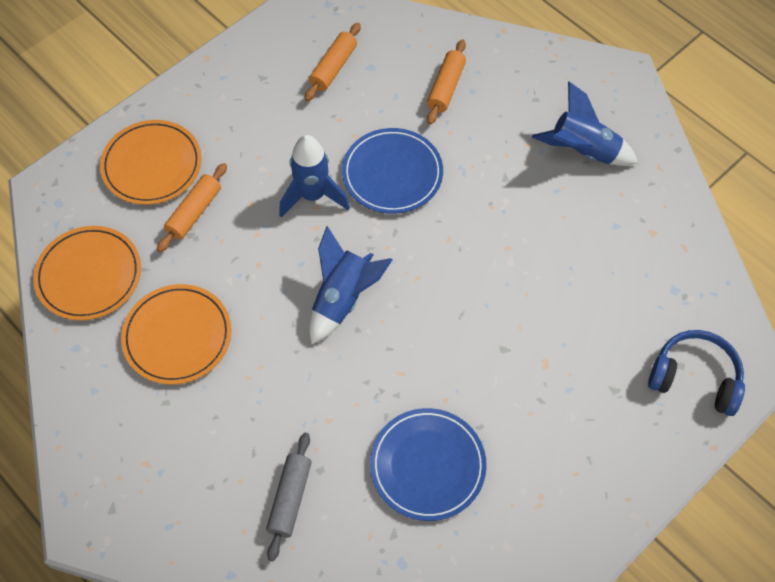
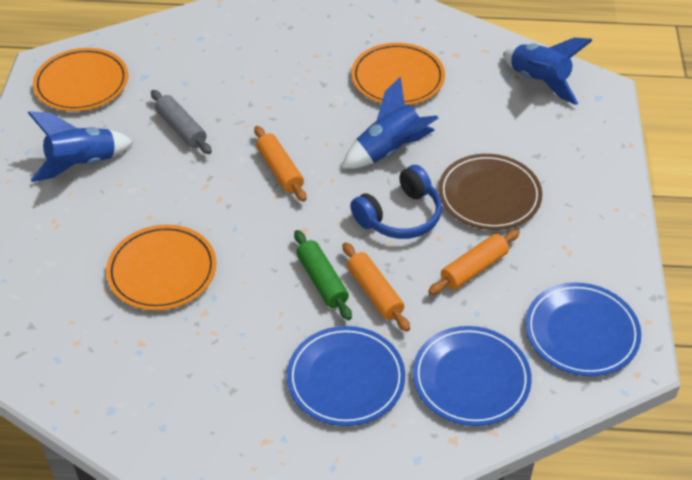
blue plate: 2 -> 3
brown plate: 0 -> 1
green rolling pin: 0 -> 1

